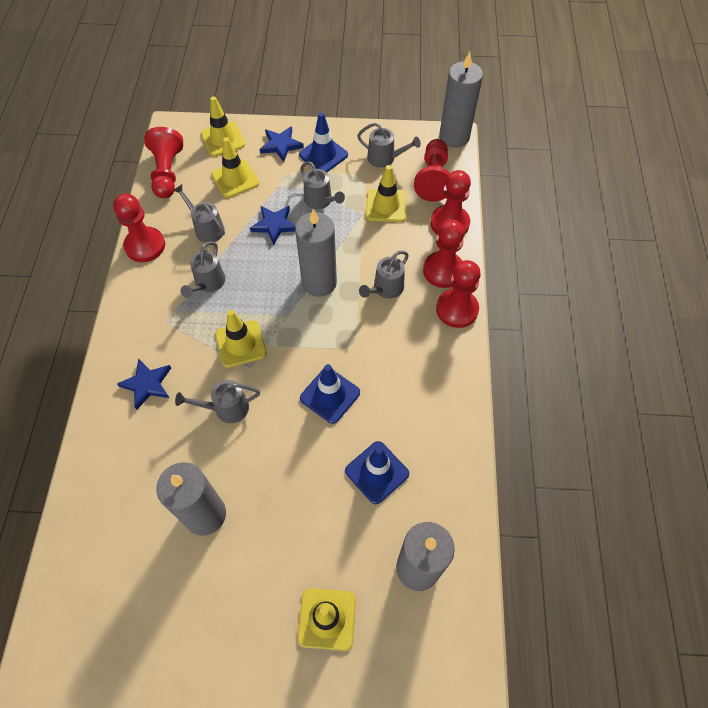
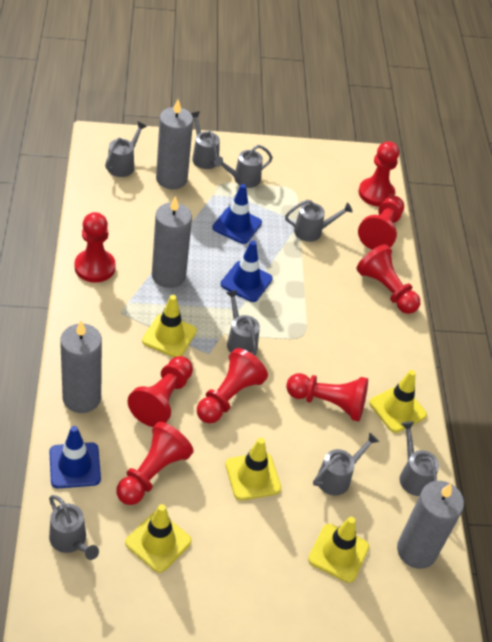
blue star: 3 -> 0
grey watering can: 6 -> 8
red pawn: 6 -> 8

